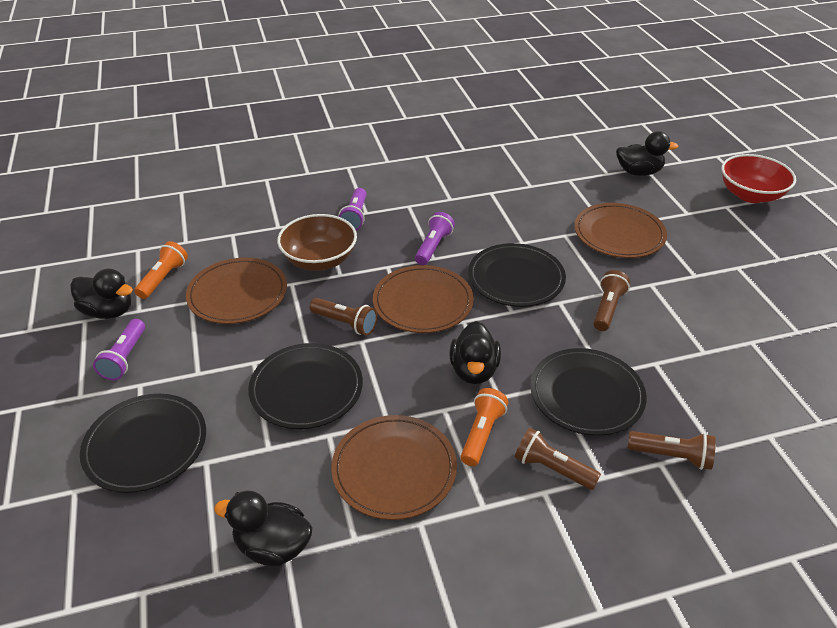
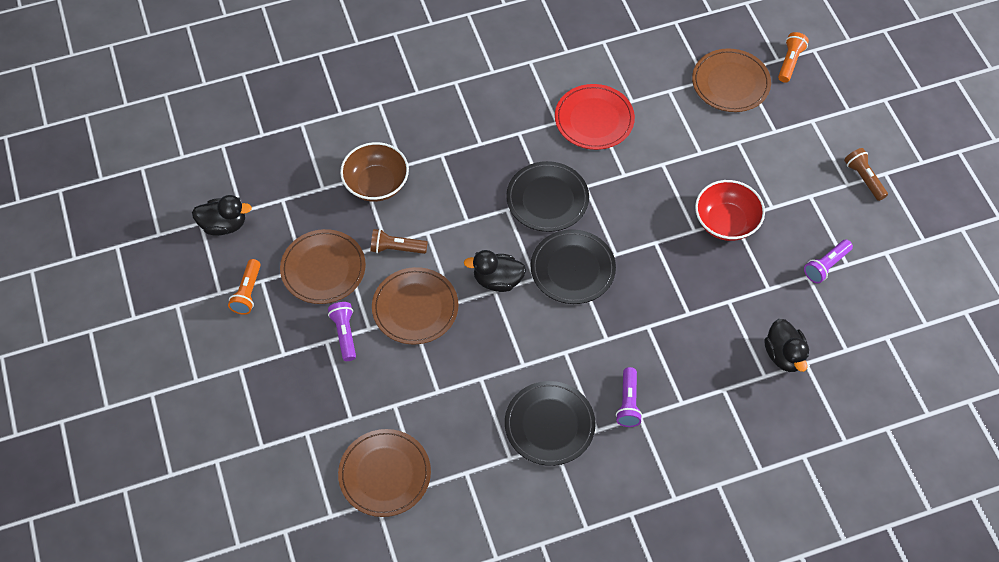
black duck: 4 -> 3
black plate: 4 -> 3
brown flashlight: 4 -> 2
red plate: 0 -> 1

